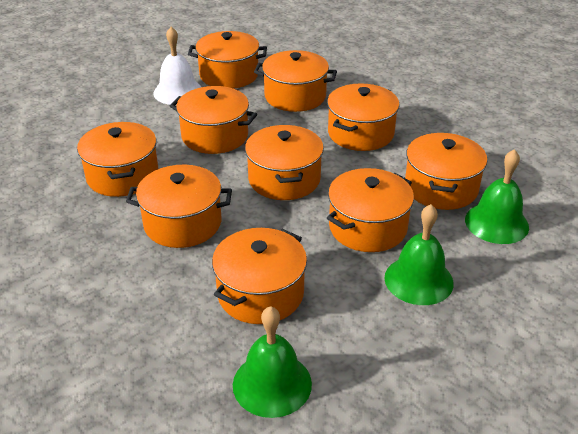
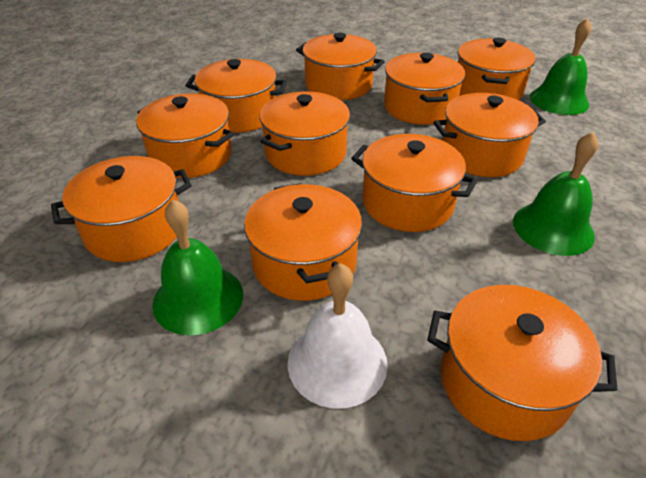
orange pot: 10 -> 11

